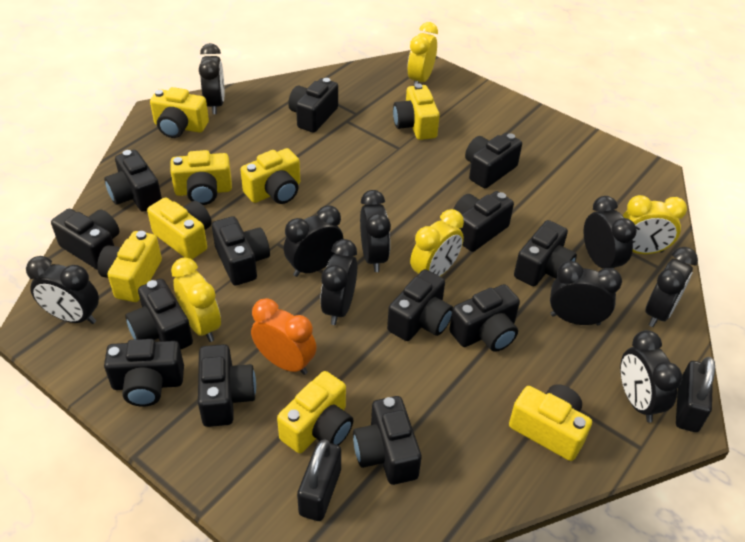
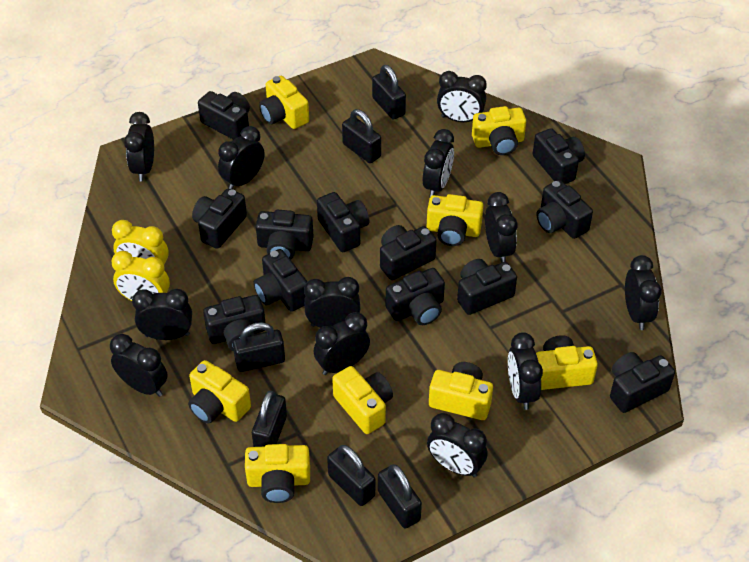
black camera: 13 -> 12
black clock: 9 -> 12
black padlock: 2 -> 6
orange clock: 1 -> 0
yellow clock: 4 -> 2

